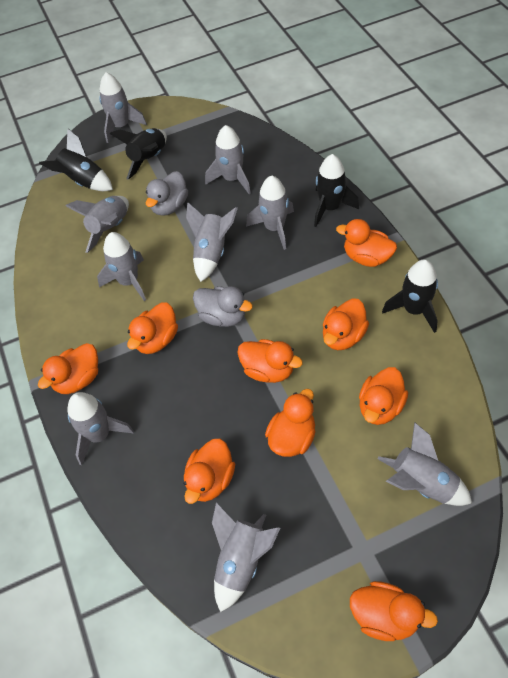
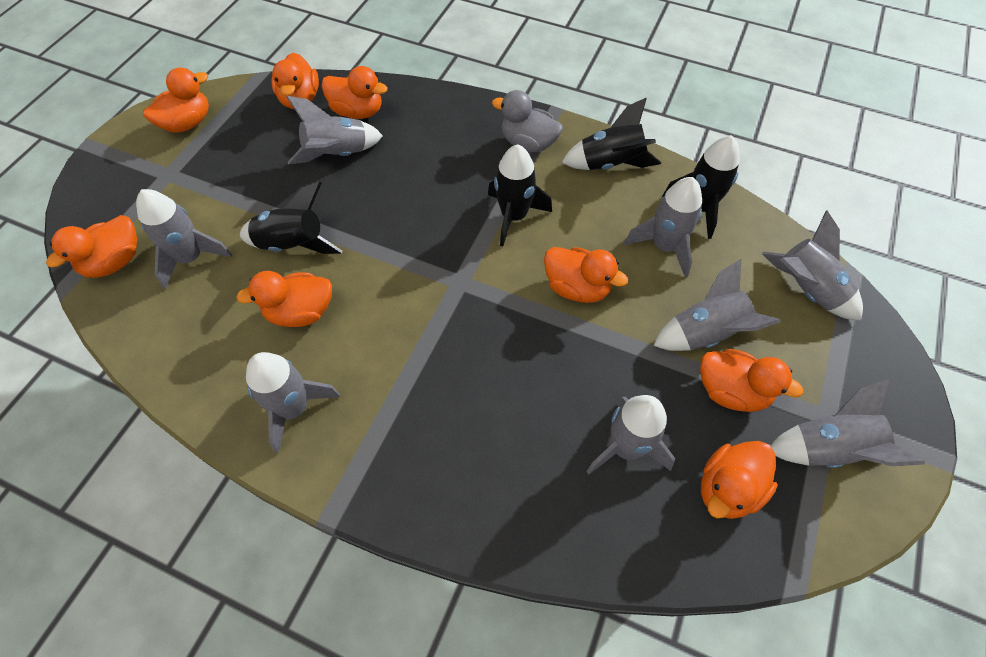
grey duck: 2 -> 1
grey rocket: 9 -> 8
orange duck: 9 -> 8

